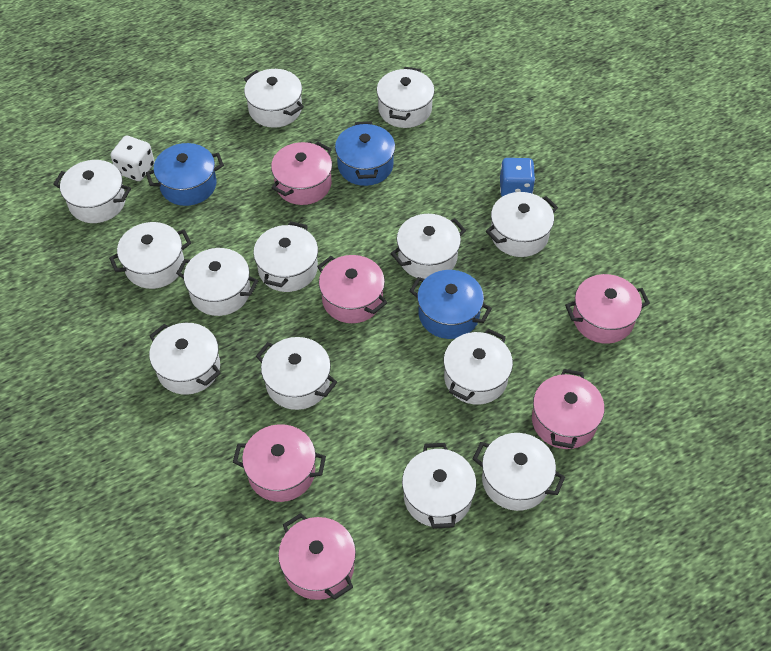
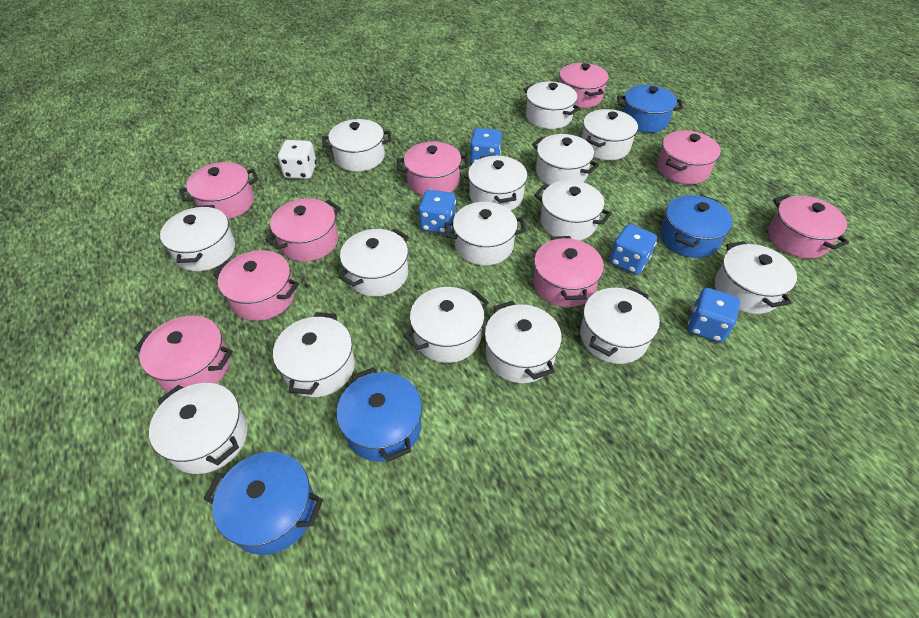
blue dice: 1 -> 4
blue pot: 3 -> 4
pink pot: 6 -> 9
white pot: 13 -> 15

